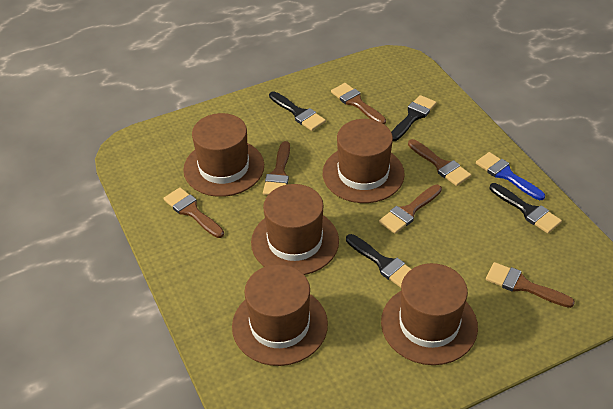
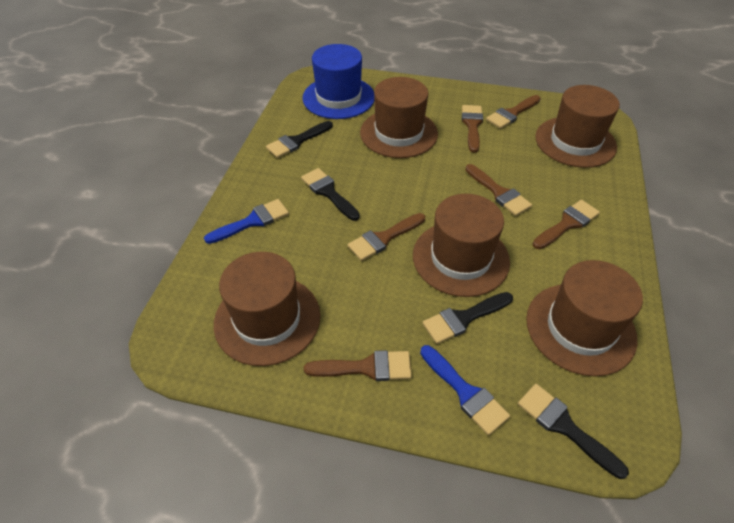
blue brush: 1 -> 2
blue hat: 0 -> 1

